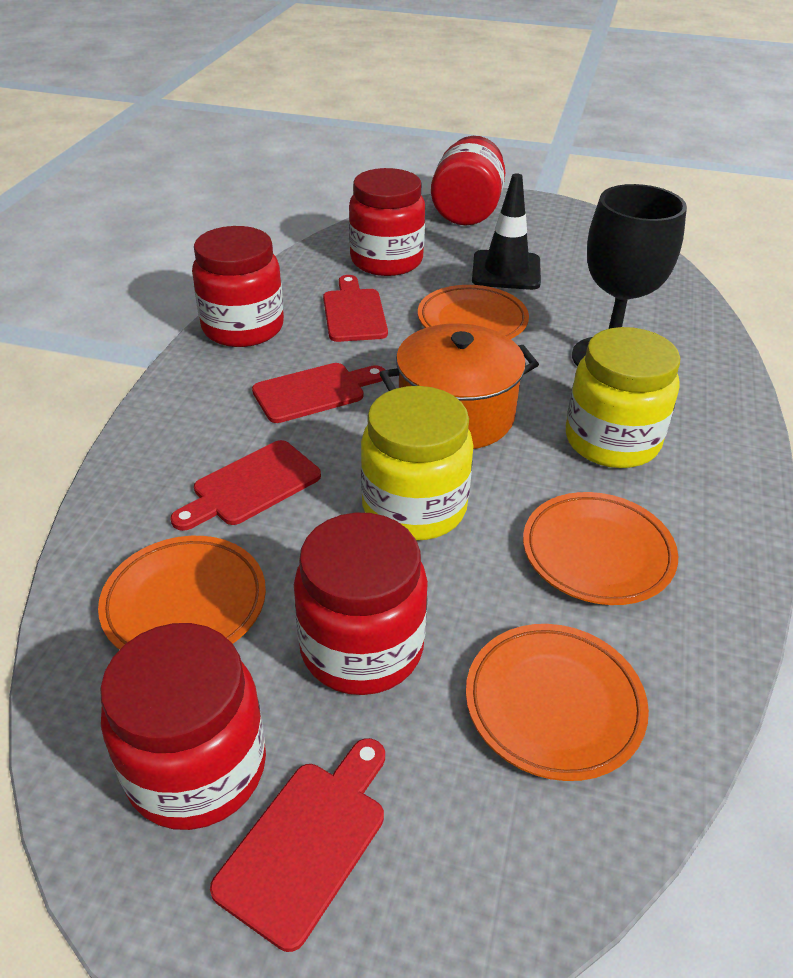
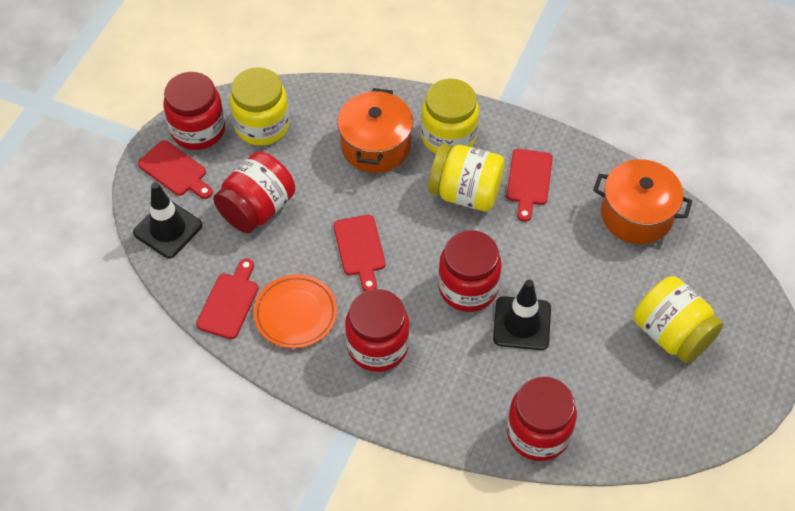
black goblet: 1 -> 0
black traffic cone: 1 -> 2
orange plate: 4 -> 1
orange pot: 1 -> 2
yellow jar: 2 -> 4

